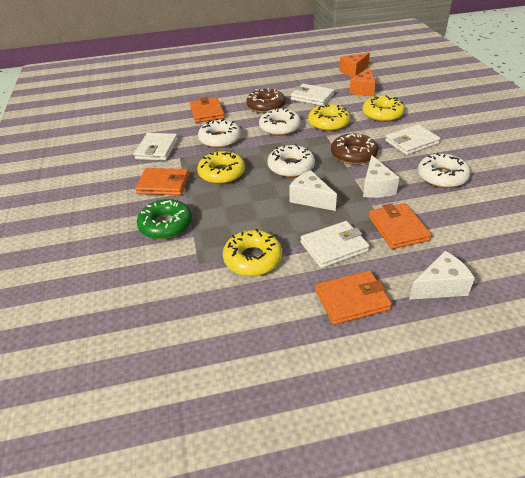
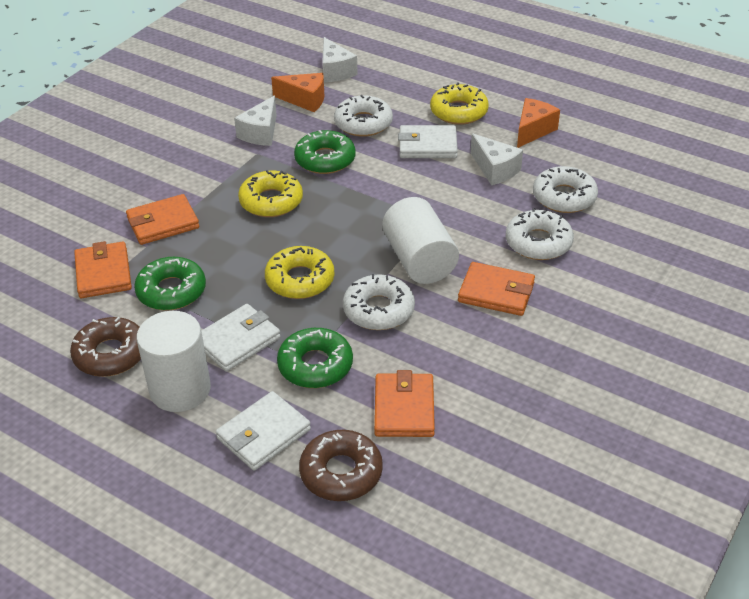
green donut: 1 -> 3
white cylinder: 0 -> 2
white wallet: 4 -> 3
yellow donut: 4 -> 3

